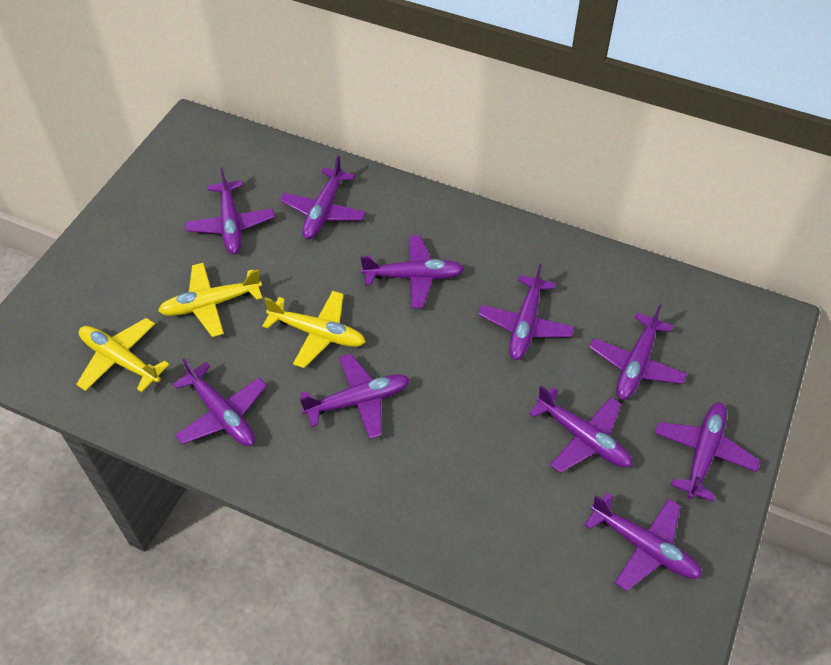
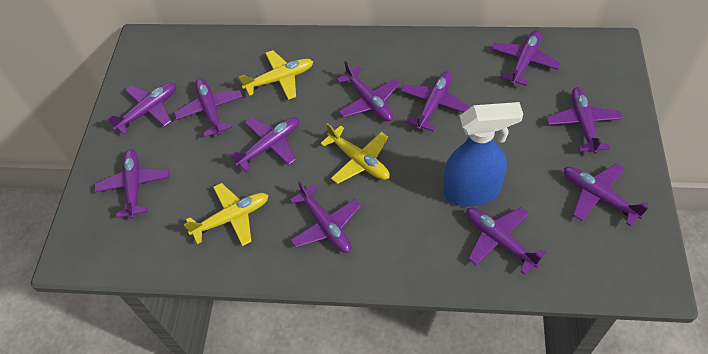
blue spray bottle: 0 -> 1
purple plane: 10 -> 11

